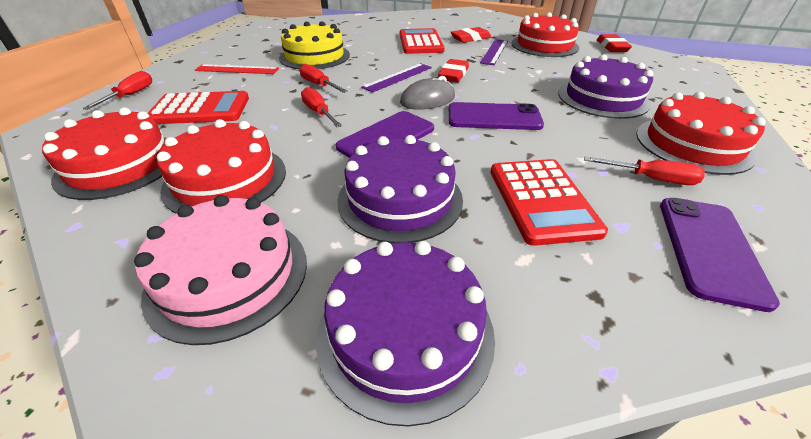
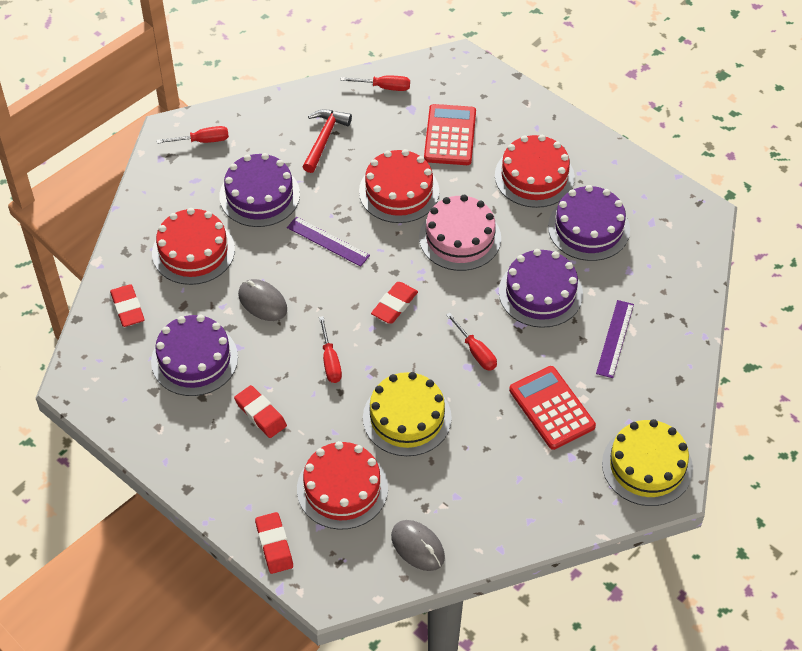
grey mouse: 1 -> 2
purple cake: 3 -> 4
purple phone: 3 -> 0
red calculator: 3 -> 2
red eraser: 3 -> 4
red hammer: 0 -> 1
red ruler: 1 -> 0
yellow cake: 1 -> 2

